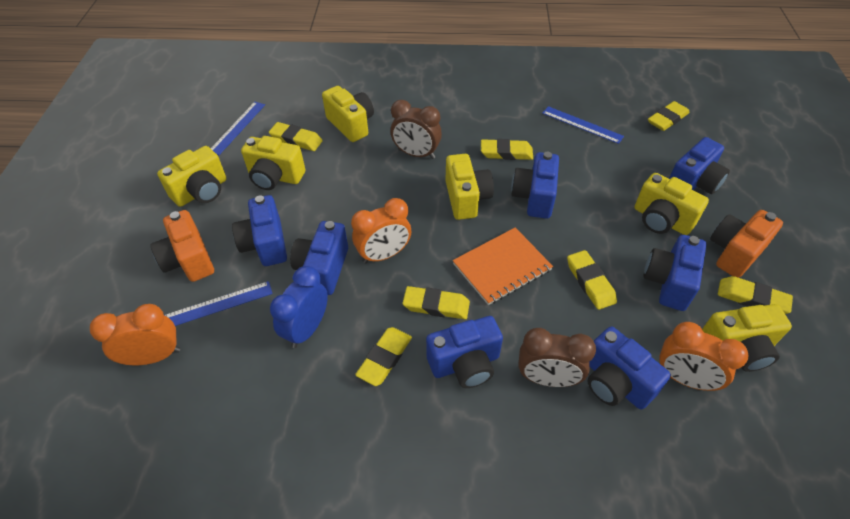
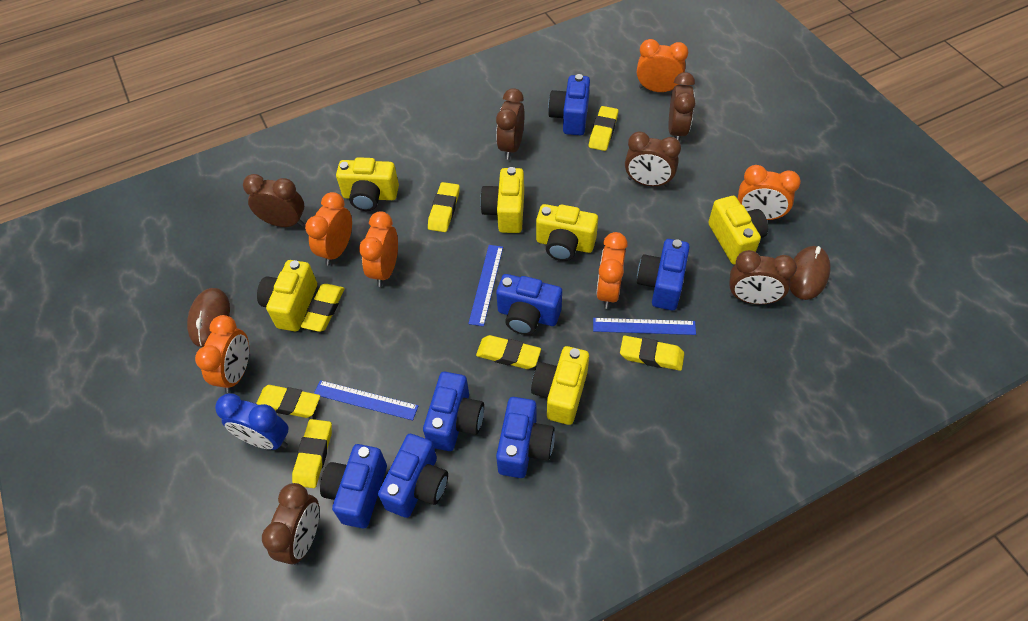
brown clock: 2 -> 6
brown mouse: 0 -> 2
orange camera: 2 -> 0
orange clock: 3 -> 6
orange notebook: 1 -> 0

